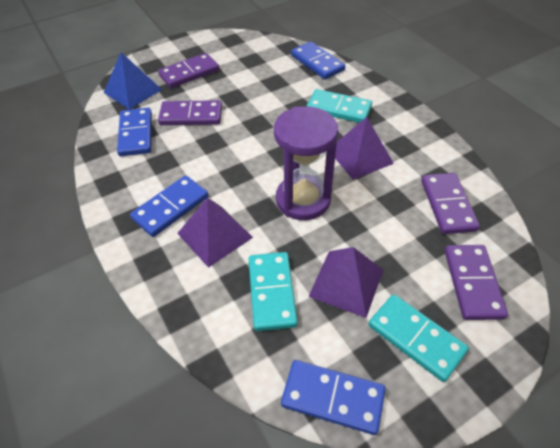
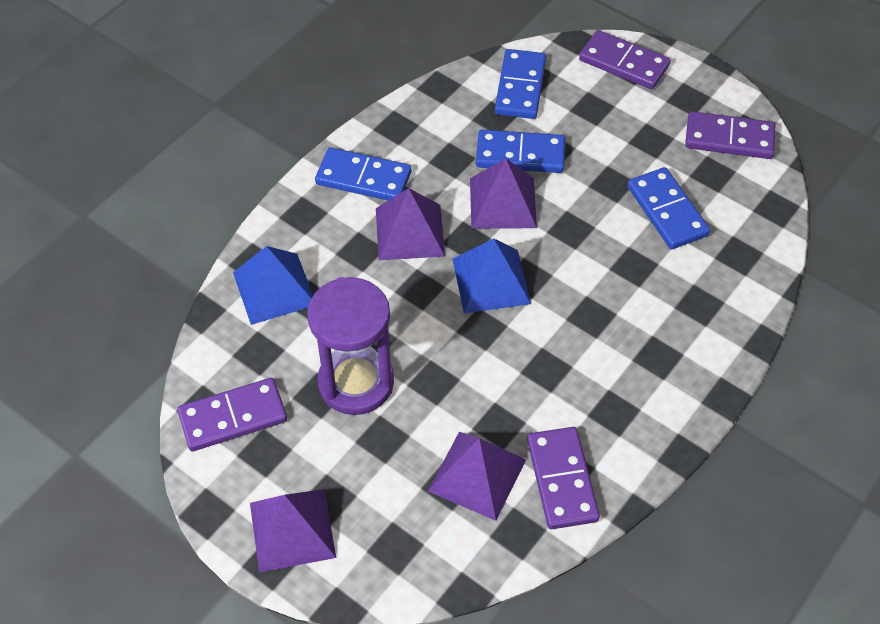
blue pyramid: 1 -> 2
purple pyramid: 3 -> 4
turquoise domino: 3 -> 0

